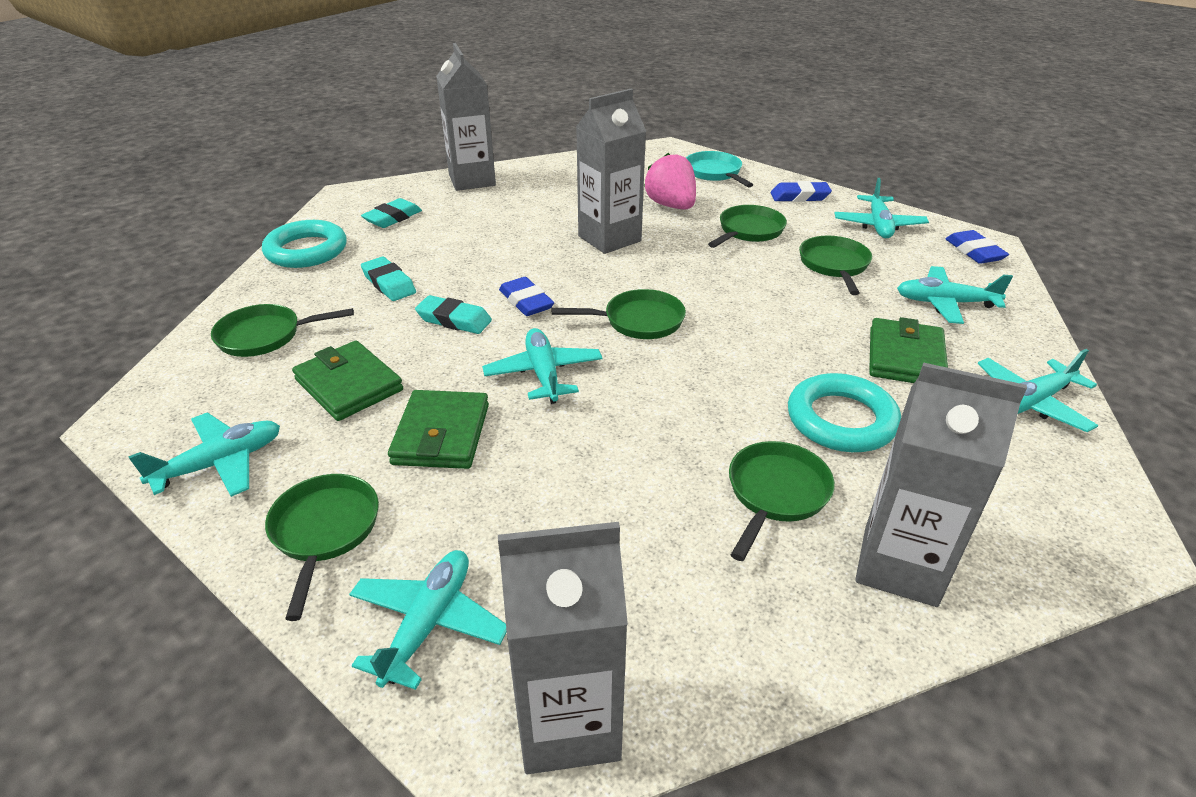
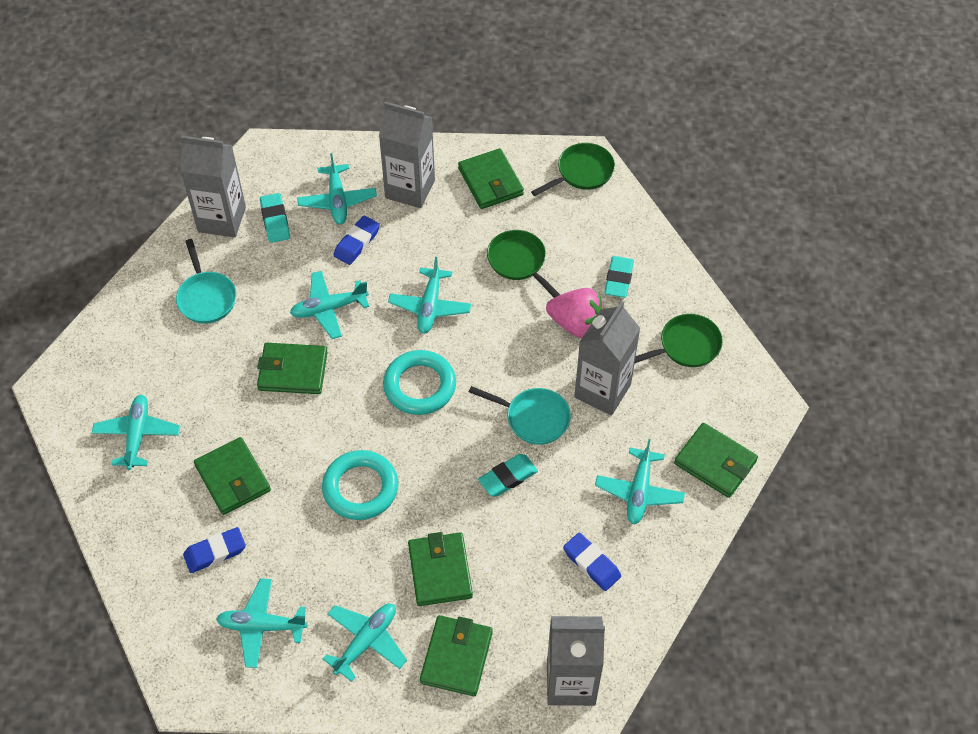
green pan: 6 -> 3
green wallet: 3 -> 6
turquoise pan: 1 -> 2
turquoise plane: 6 -> 7

